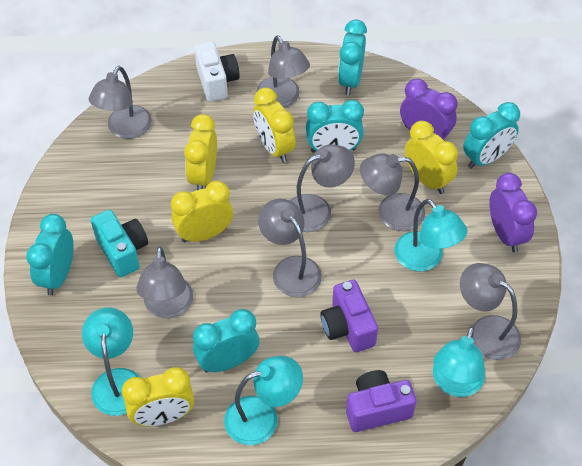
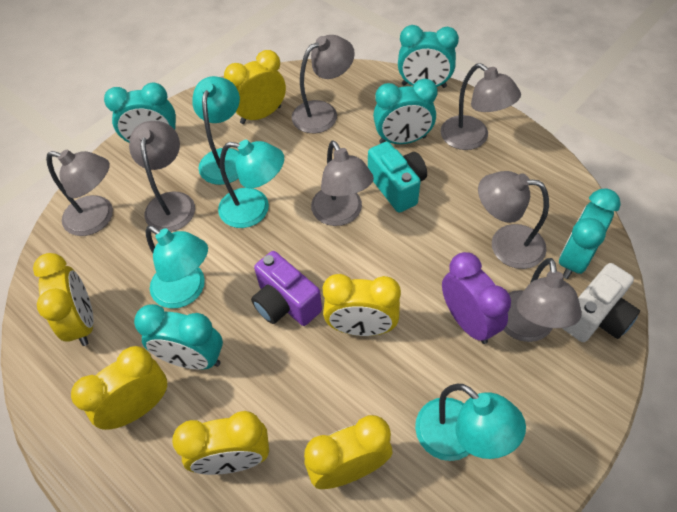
purple camera: 2 -> 1
purple clock: 2 -> 1
yellow clock: 5 -> 6

